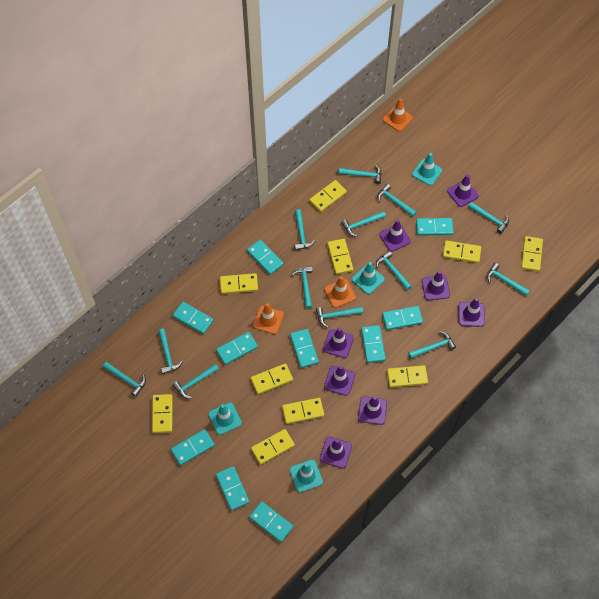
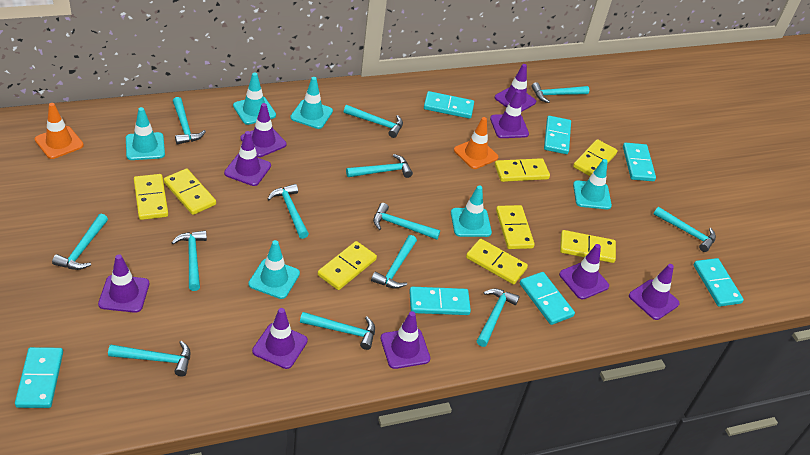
orange traffic cone: 3 -> 2
purple traffic cone: 8 -> 9
turquoise domino: 10 -> 7
turquoise traffic cone: 4 -> 6
yellow domino: 10 -> 8

